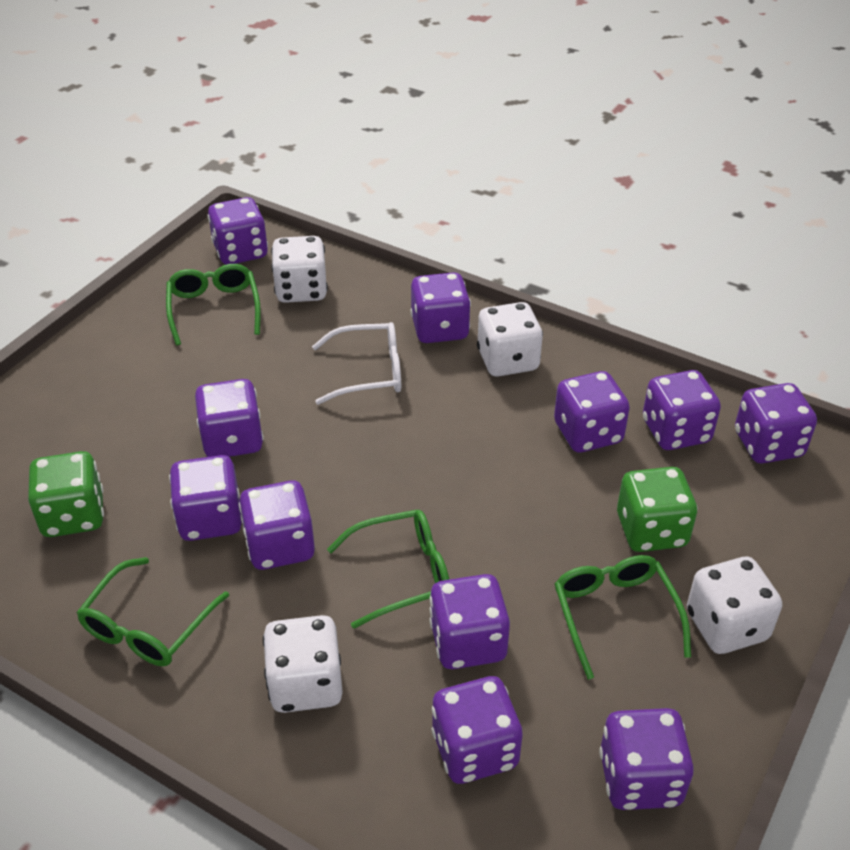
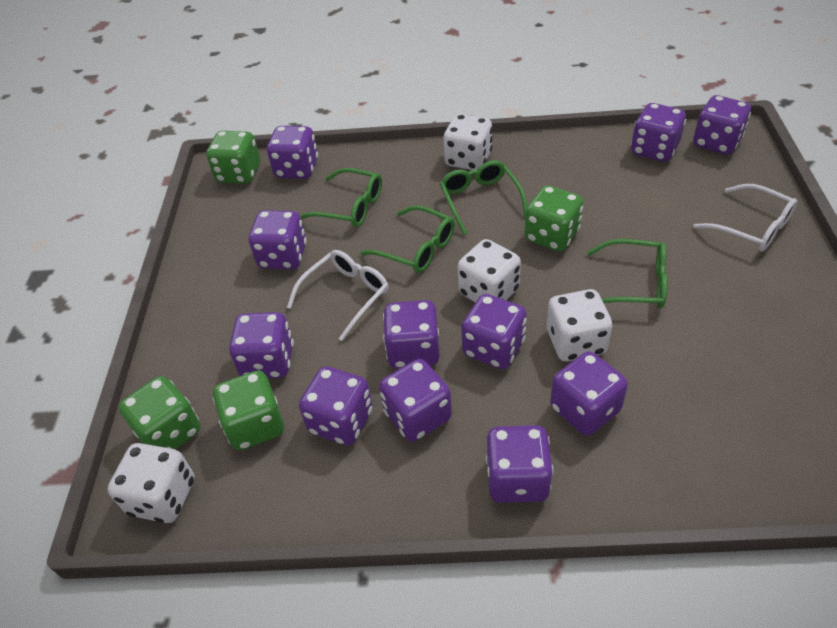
green dice: 2 -> 4
white glasses: 1 -> 2

